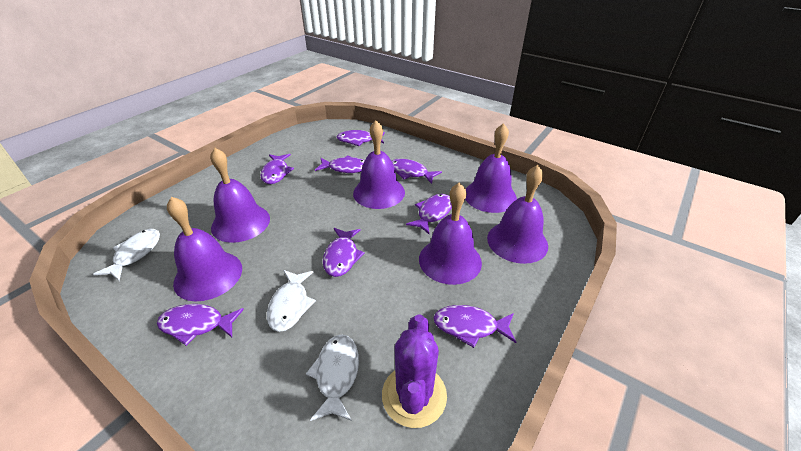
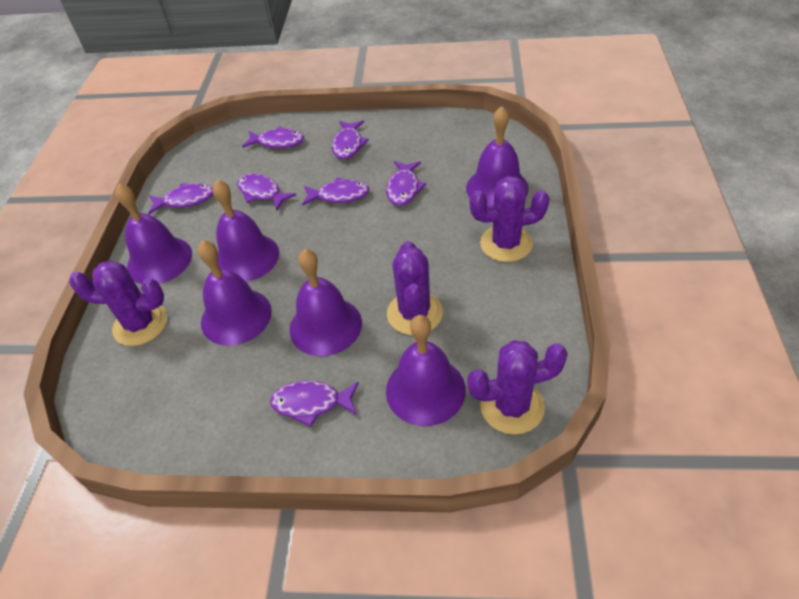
purple cactus: 1 -> 4
purple fish: 8 -> 7
white fish: 3 -> 0

